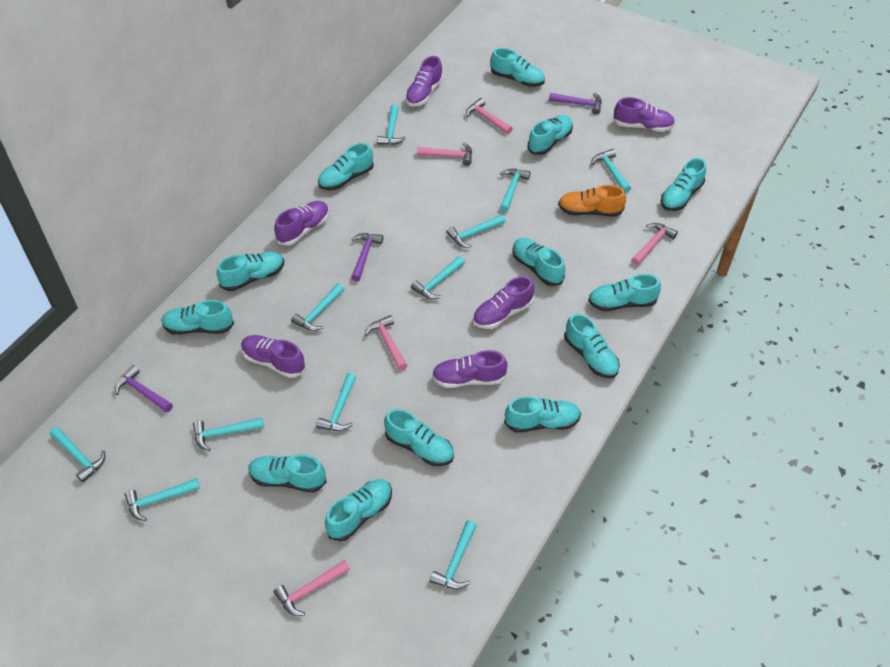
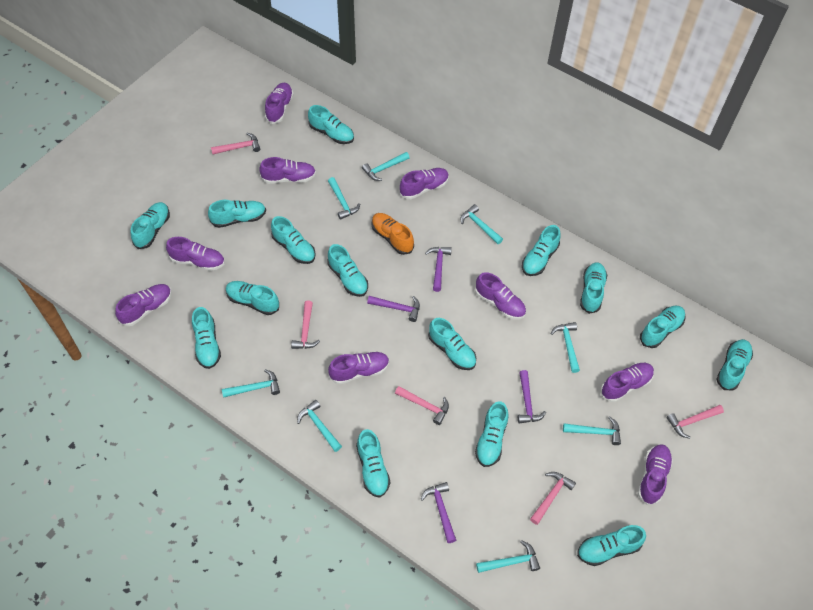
purple hammer: 3 -> 4
purple shoe: 6 -> 9
turquoise hammer: 11 -> 8
turquoise shoe: 13 -> 15

